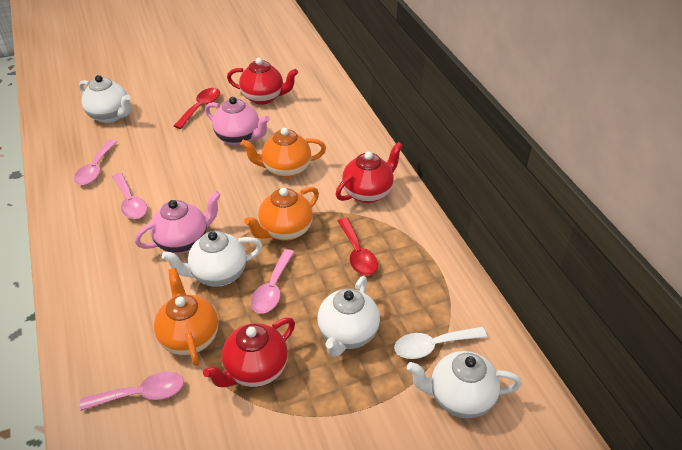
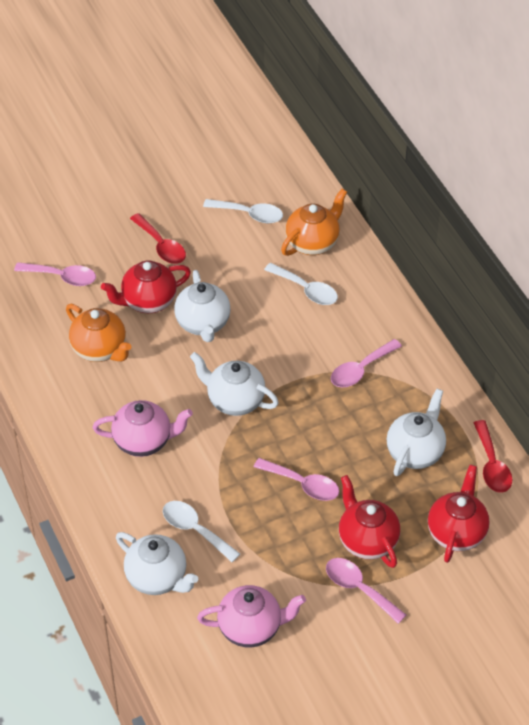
orange teapot: 3 -> 2
white spoon: 1 -> 3

